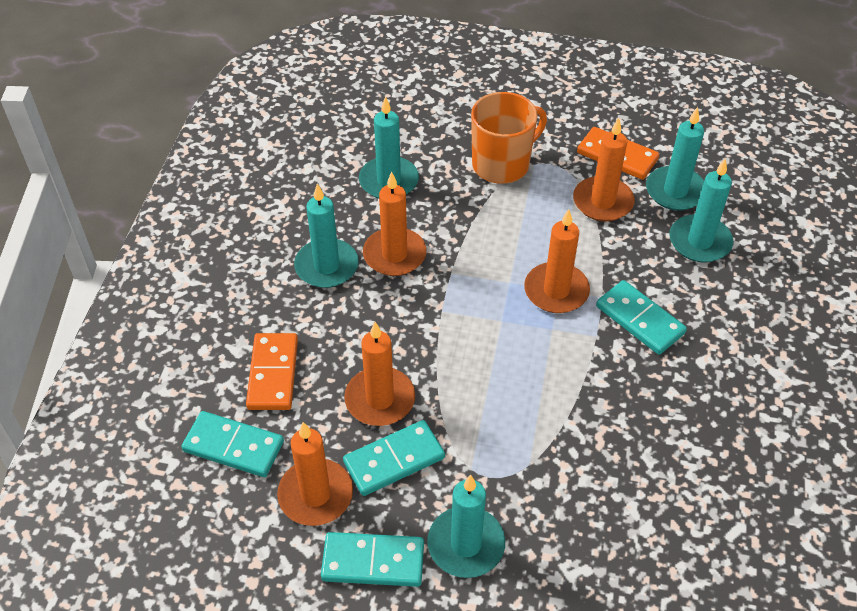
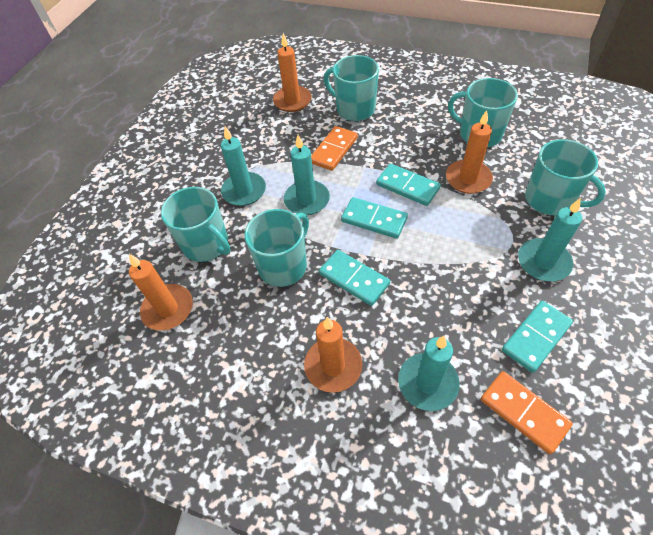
orange candle: 5 -> 4
orange mug: 1 -> 0
turquoise candle: 5 -> 4
turquoise mug: 0 -> 5

